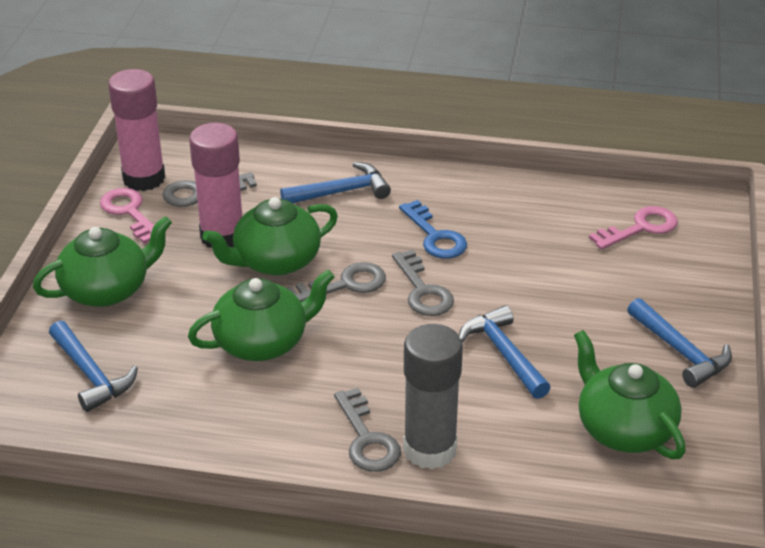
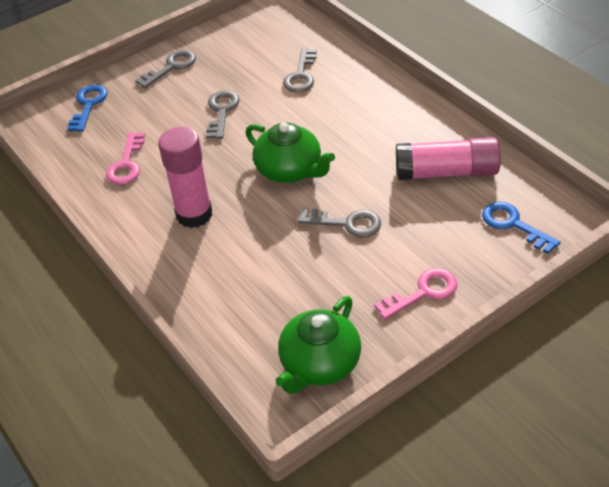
blue hammer: 4 -> 0
blue key: 1 -> 2
green teapot: 4 -> 2
grey glue stick: 1 -> 0

